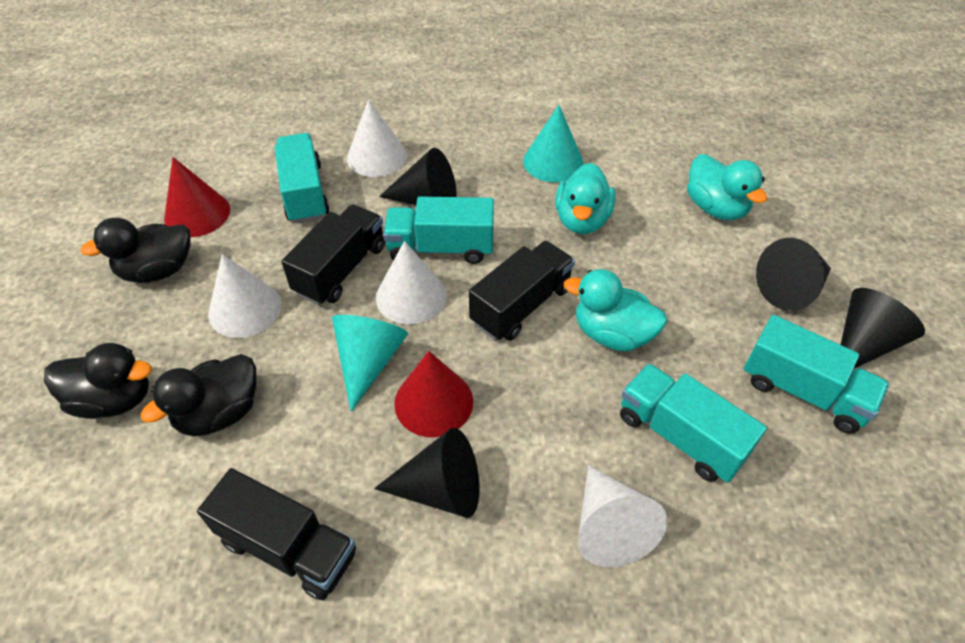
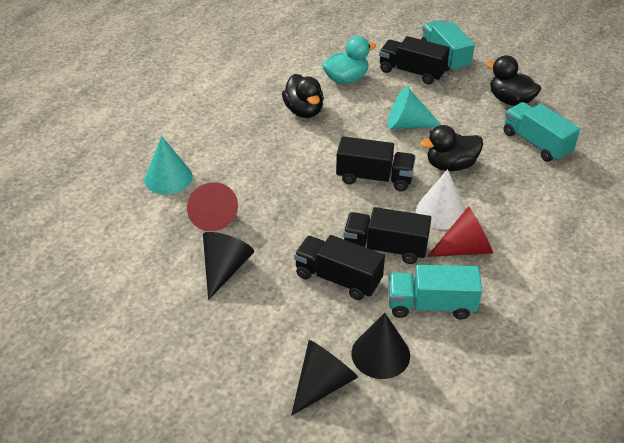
black cone: 4 -> 3
black truck: 3 -> 4
turquoise duck: 3 -> 1
turquoise truck: 4 -> 3
white cone: 4 -> 1

